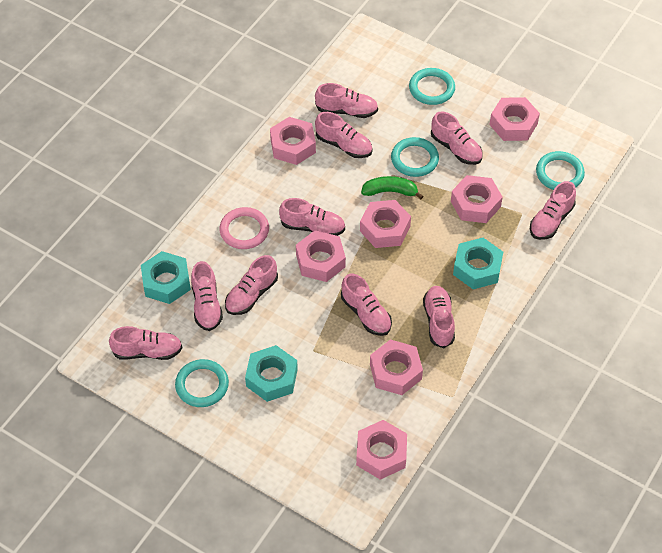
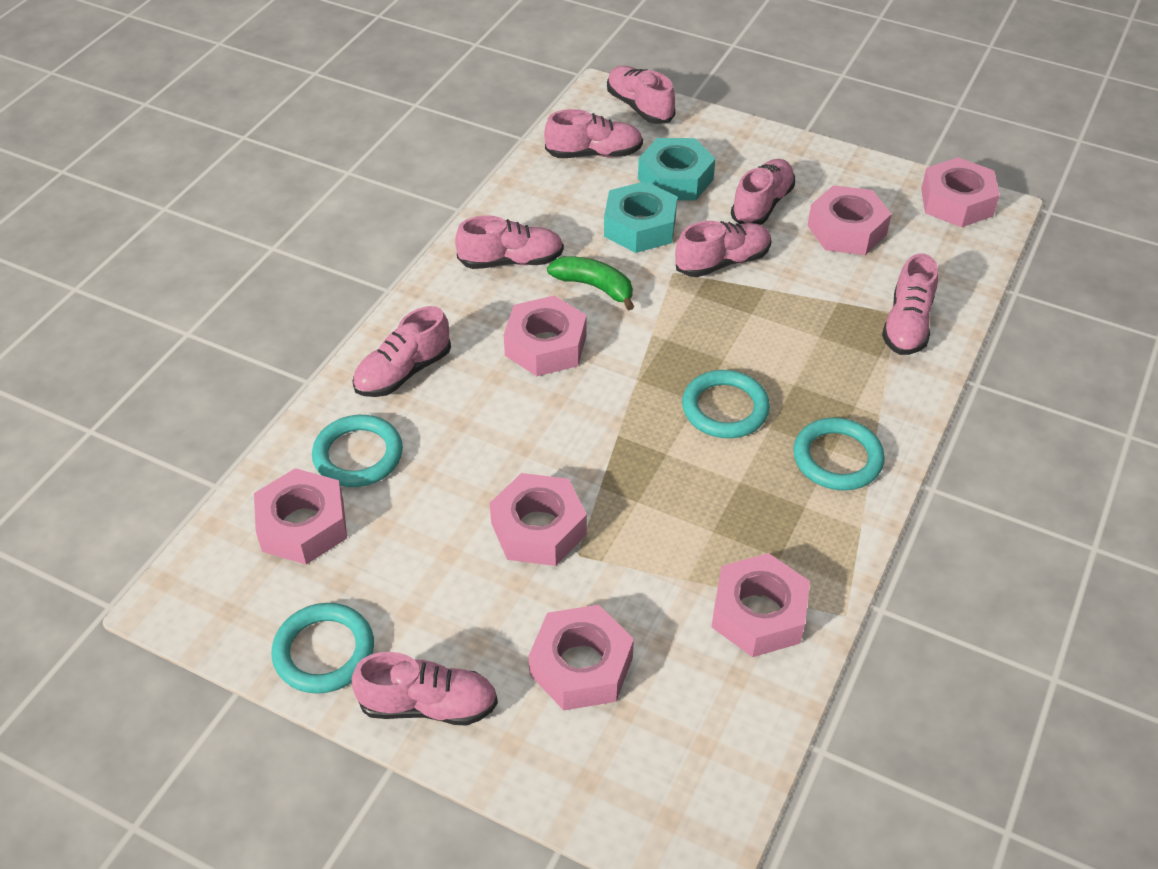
pink ring: 1 -> 0
pink shoe: 10 -> 8
turquoise nut: 3 -> 2

